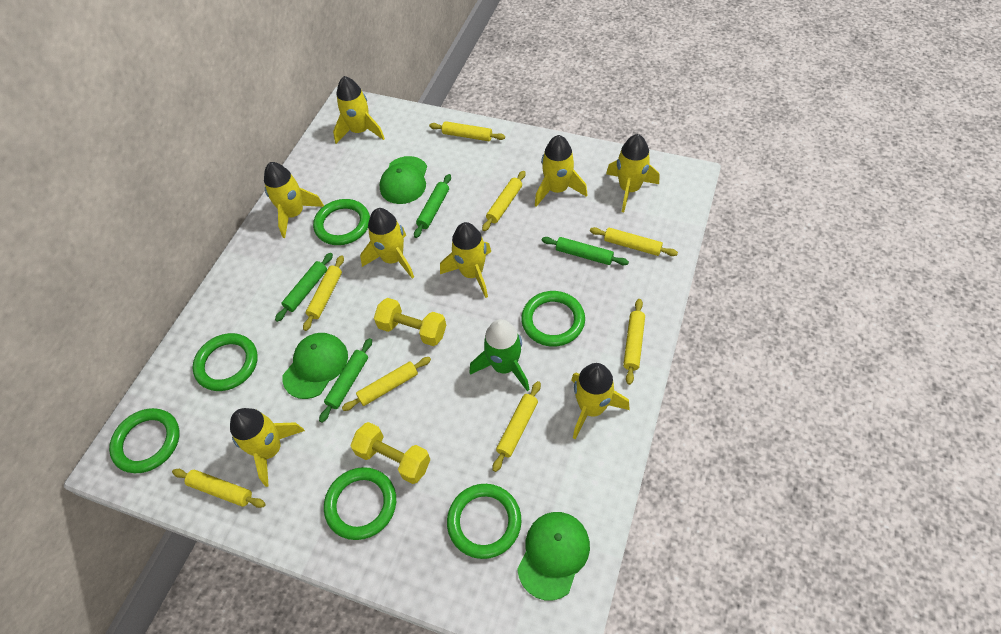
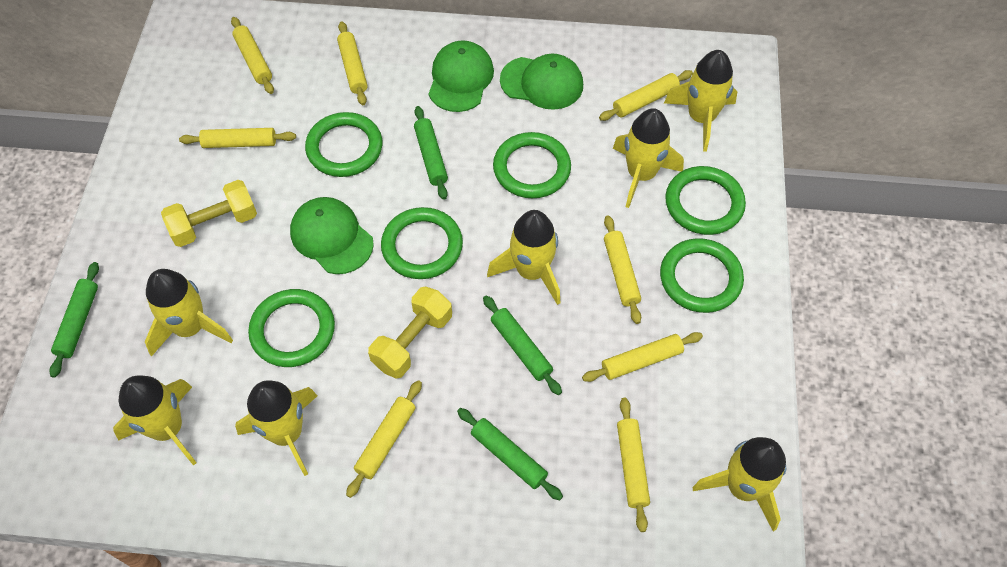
green rocket: 1 -> 0
yellow rocket: 8 -> 7

